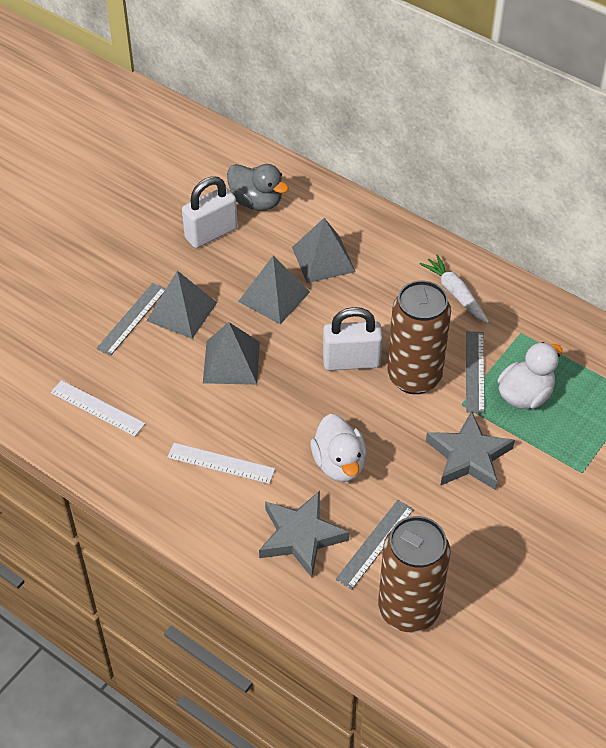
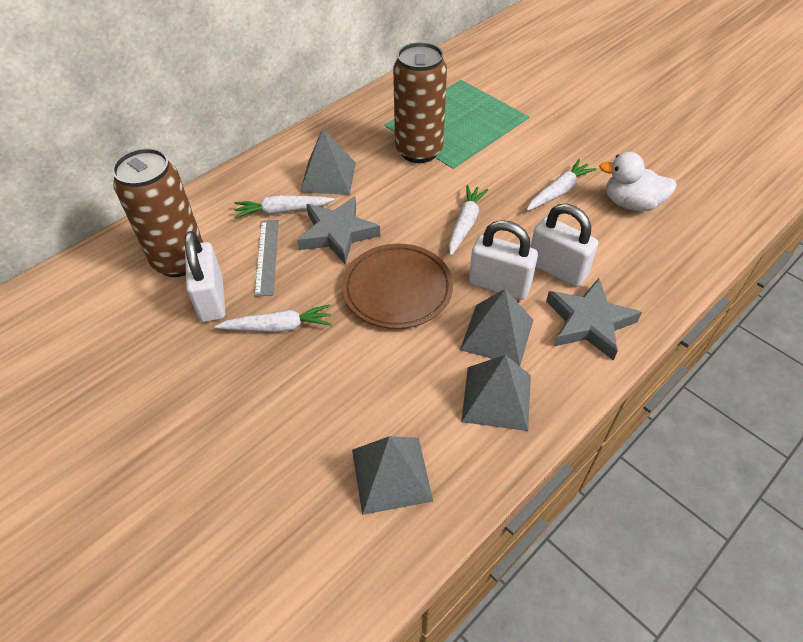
brown plate: 0 -> 1
grey duck: 1 -> 0
grey ruler: 3 -> 1
white carrot: 1 -> 4
white duck: 2 -> 1
white padlock: 2 -> 3
white ruler: 2 -> 0

